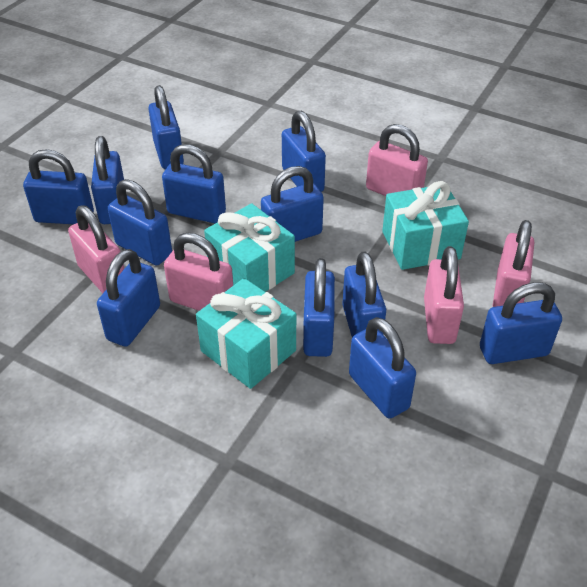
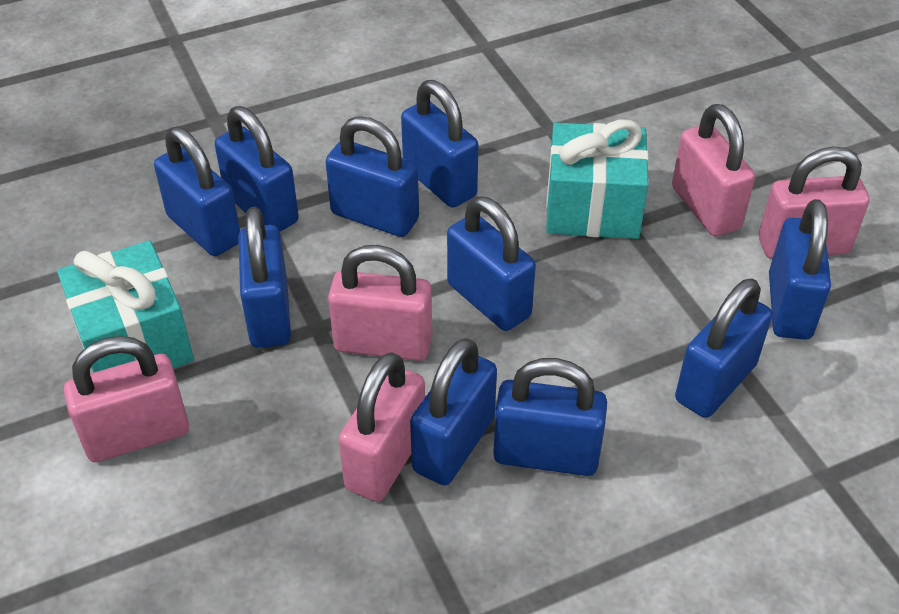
blue padlock: 12 -> 10
turquoise gift: 3 -> 2

